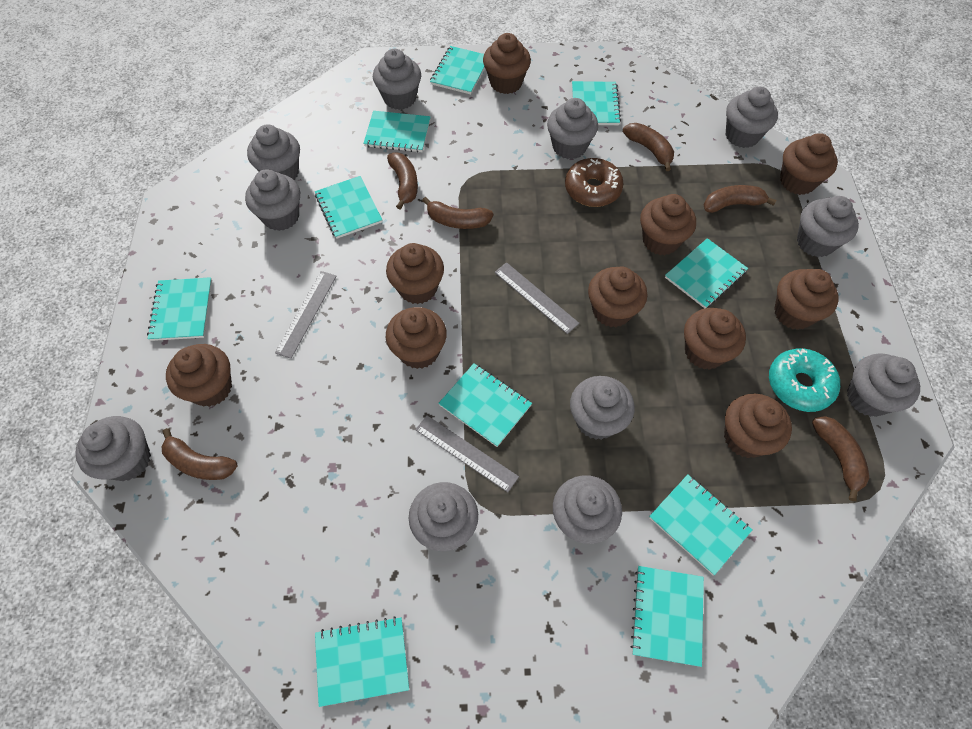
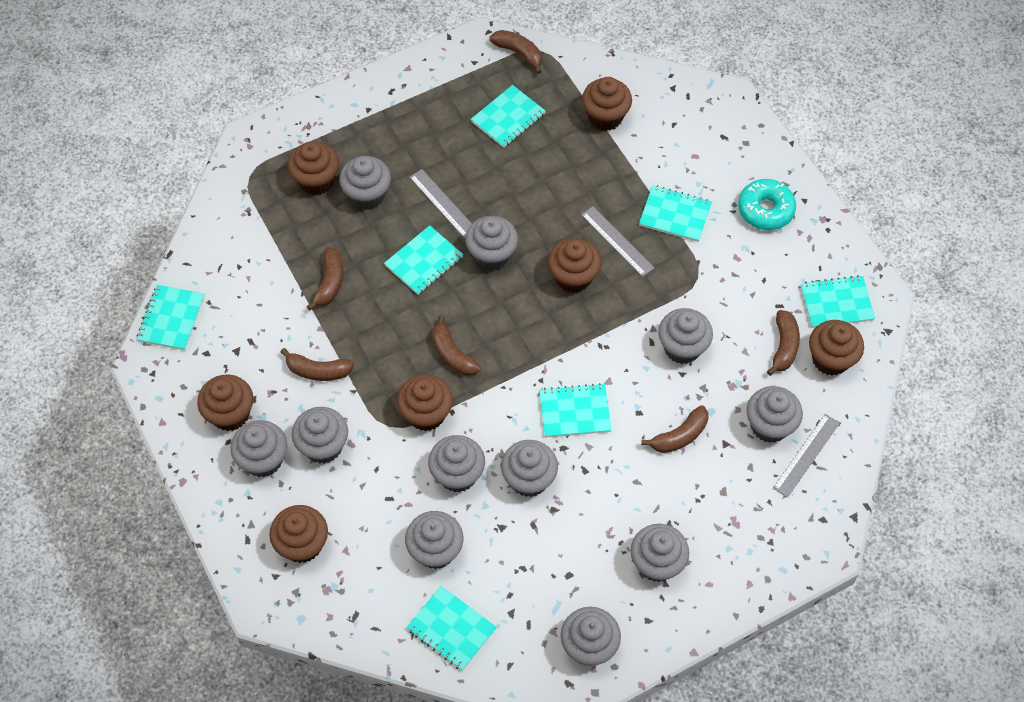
brown cupcake: 10 -> 7
brown donut: 1 -> 0
turquoise notebook: 10 -> 7

